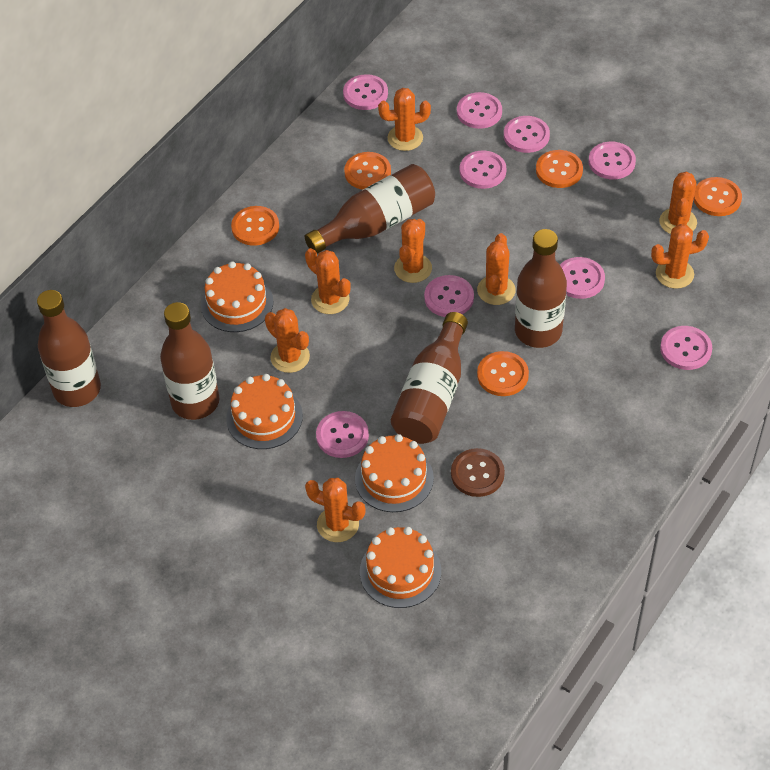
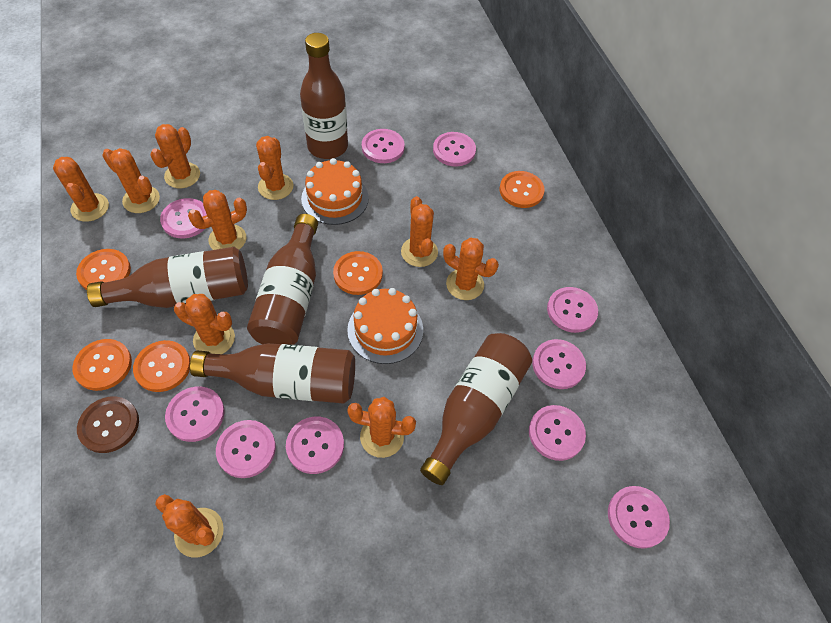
orange cactus: 8 -> 10
orange cake: 4 -> 2
pink button: 9 -> 10

